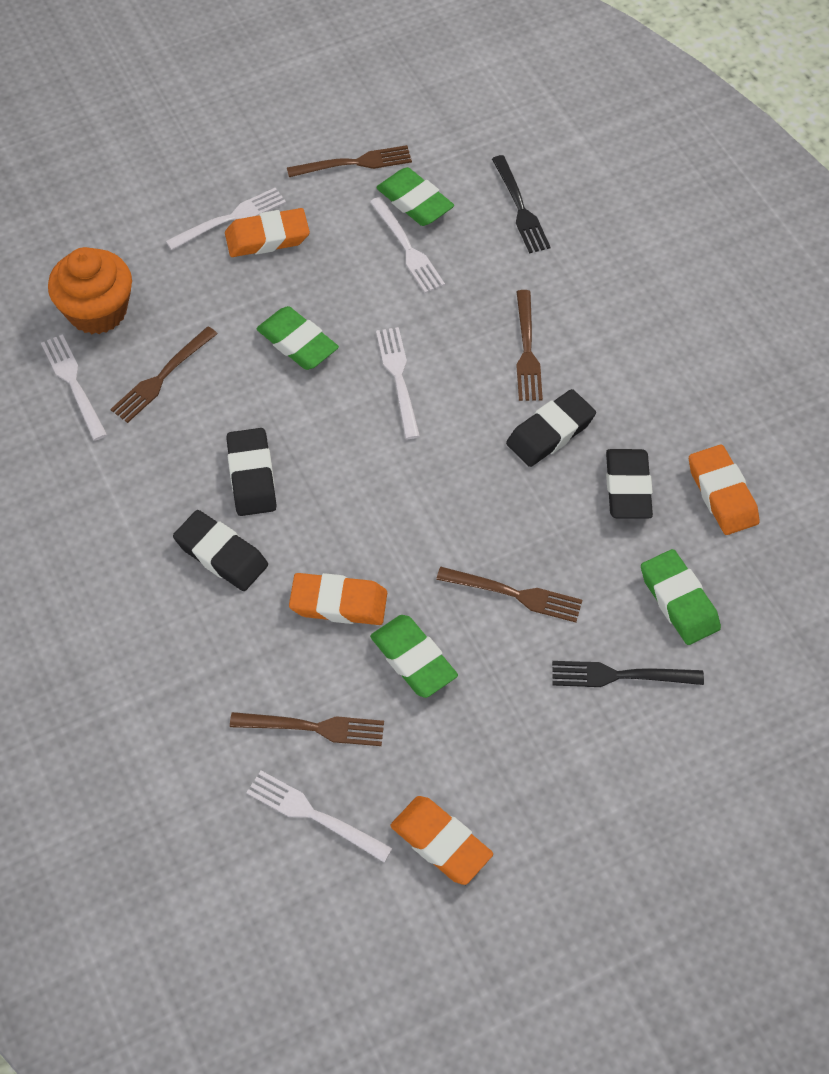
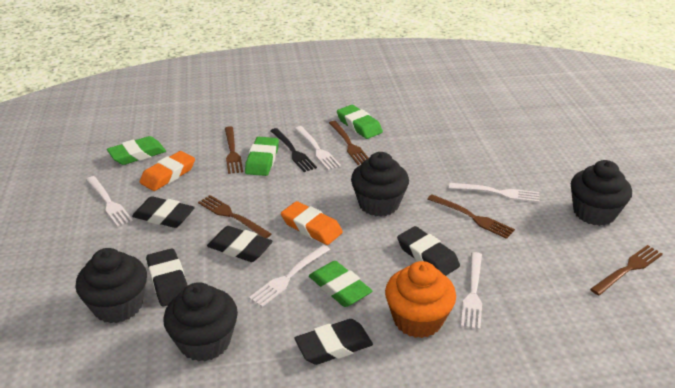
black cupcake: 0 -> 4
black eraser: 4 -> 5
black fork: 2 -> 1
orange eraser: 4 -> 2

